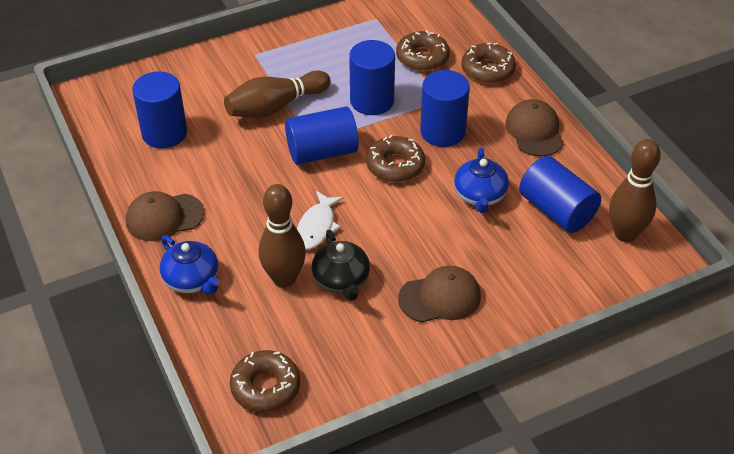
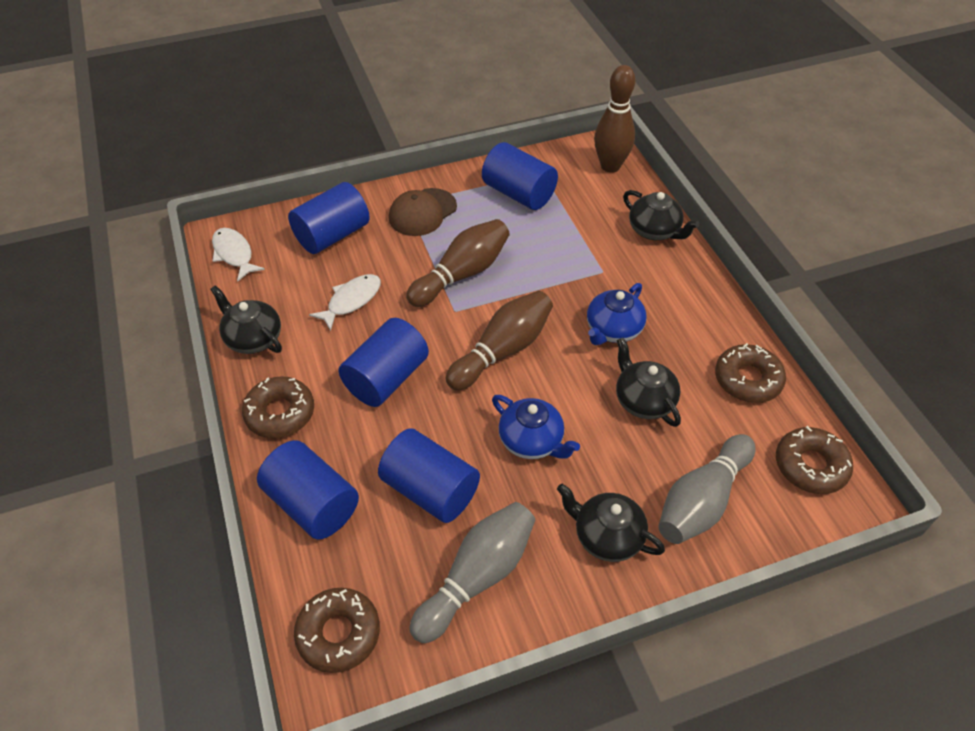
black teapot: 1 -> 4
brown cap: 3 -> 1
grey bowling pin: 0 -> 2
white fish: 1 -> 2

